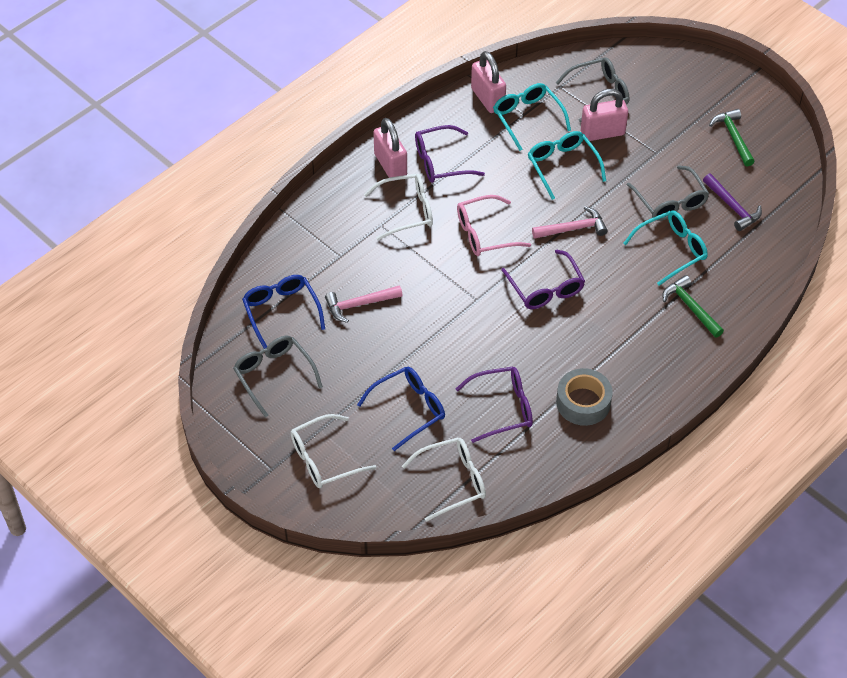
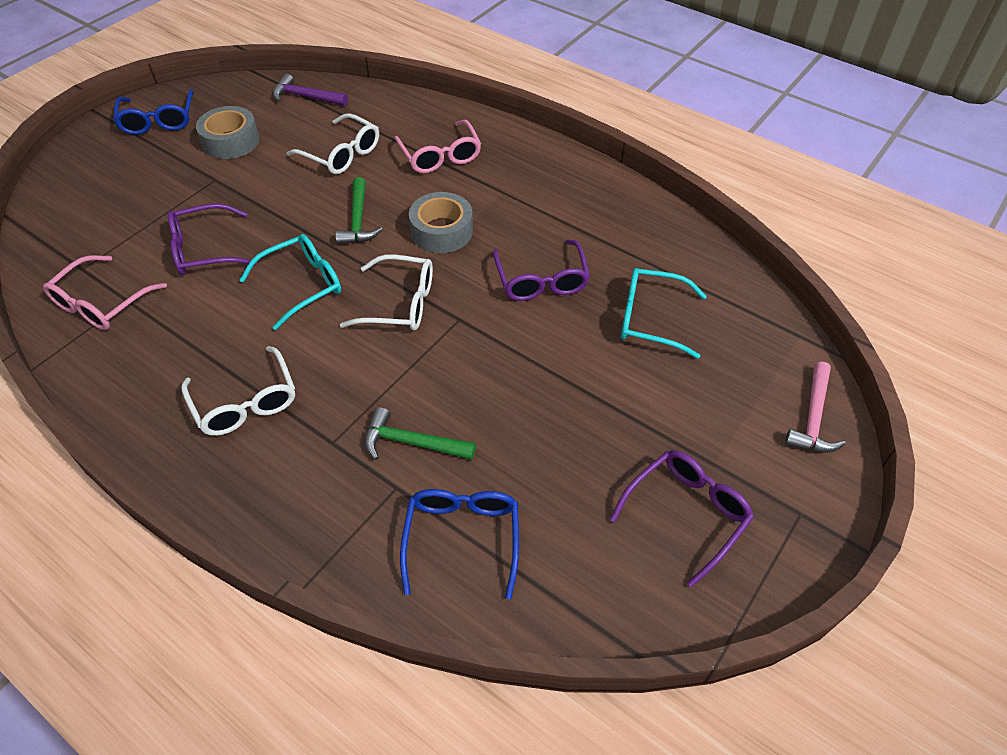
grey glasses: 3 -> 0
grey tape: 1 -> 2
pink glasses: 1 -> 2
pink hammer: 2 -> 1
pink padlock: 3 -> 0
turquoise glasses: 3 -> 2

